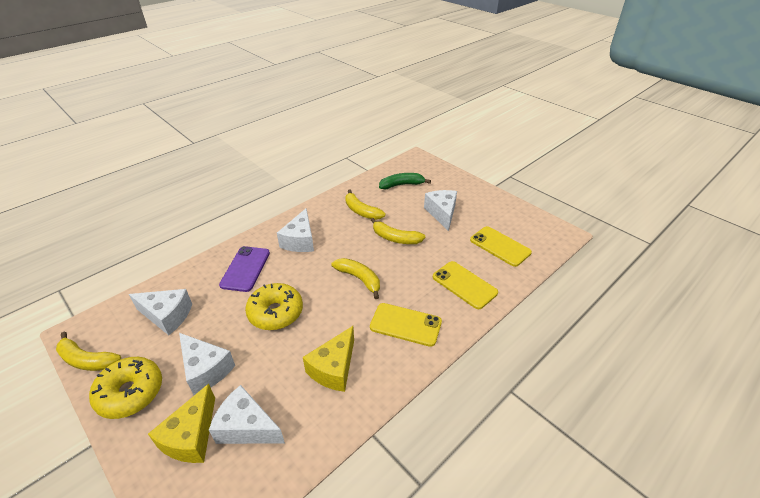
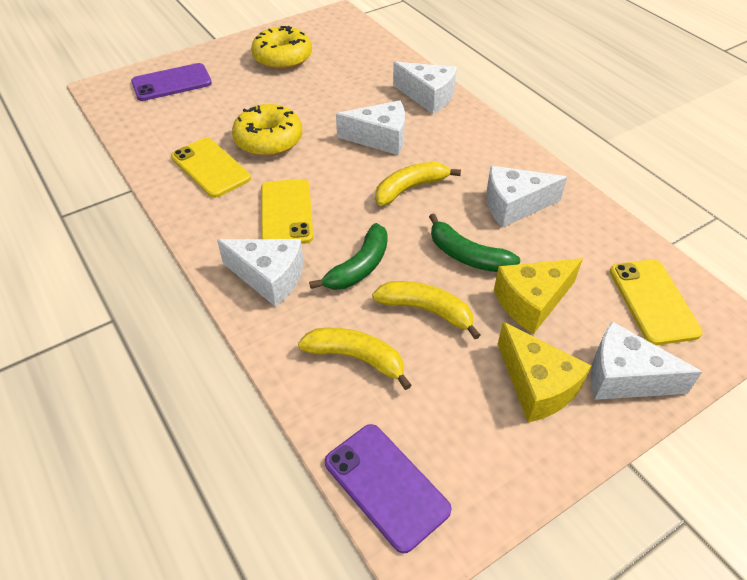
green banana: 1 -> 2
purple phone: 1 -> 2
yellow banana: 4 -> 3

